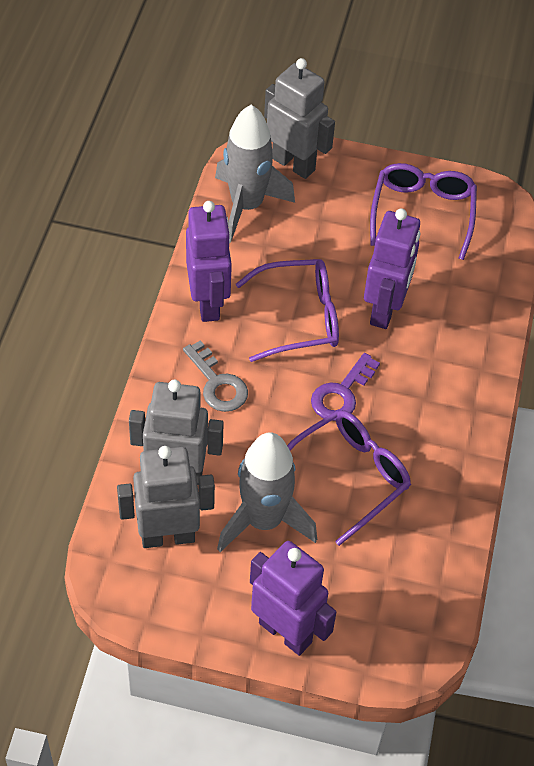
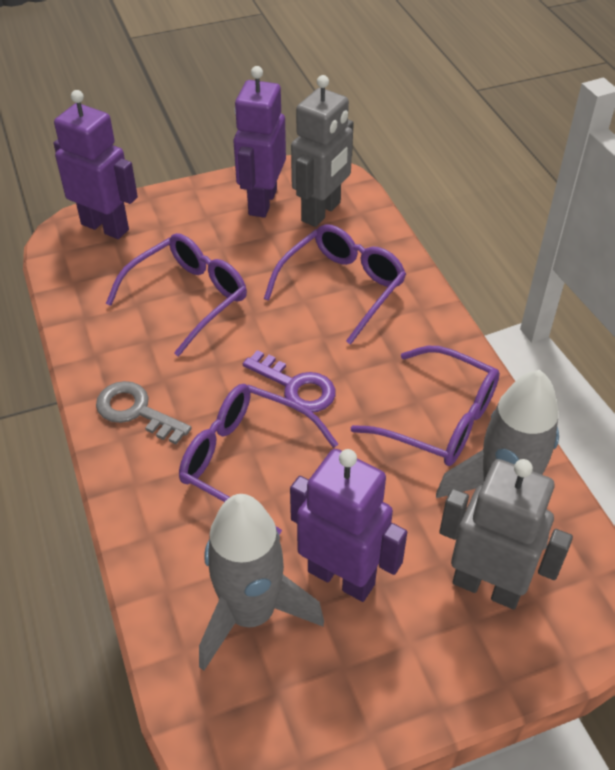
grey robot: 3 -> 2
purple glasses: 3 -> 4

